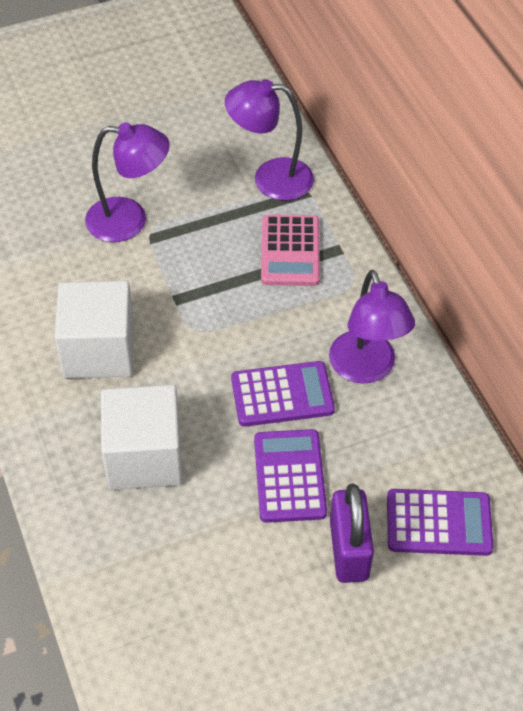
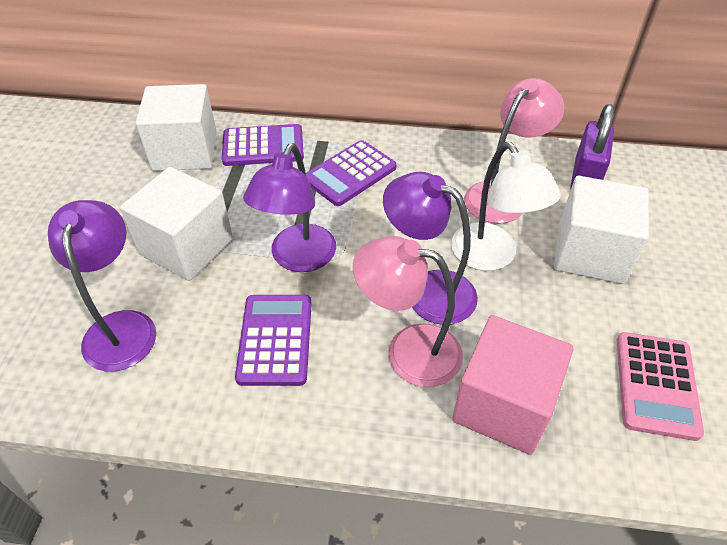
pink cube: 0 -> 1
pink lamp: 0 -> 2
white cube: 2 -> 3
white lamp: 0 -> 1

